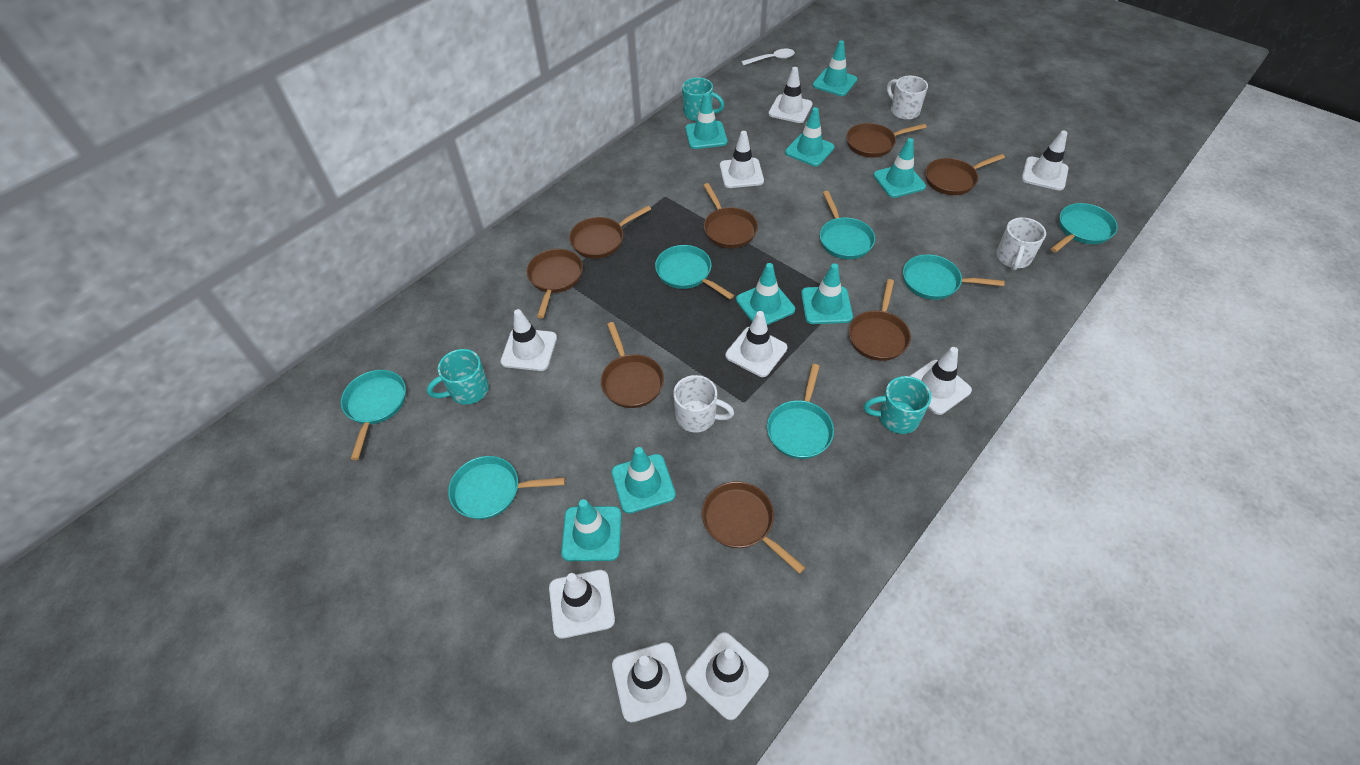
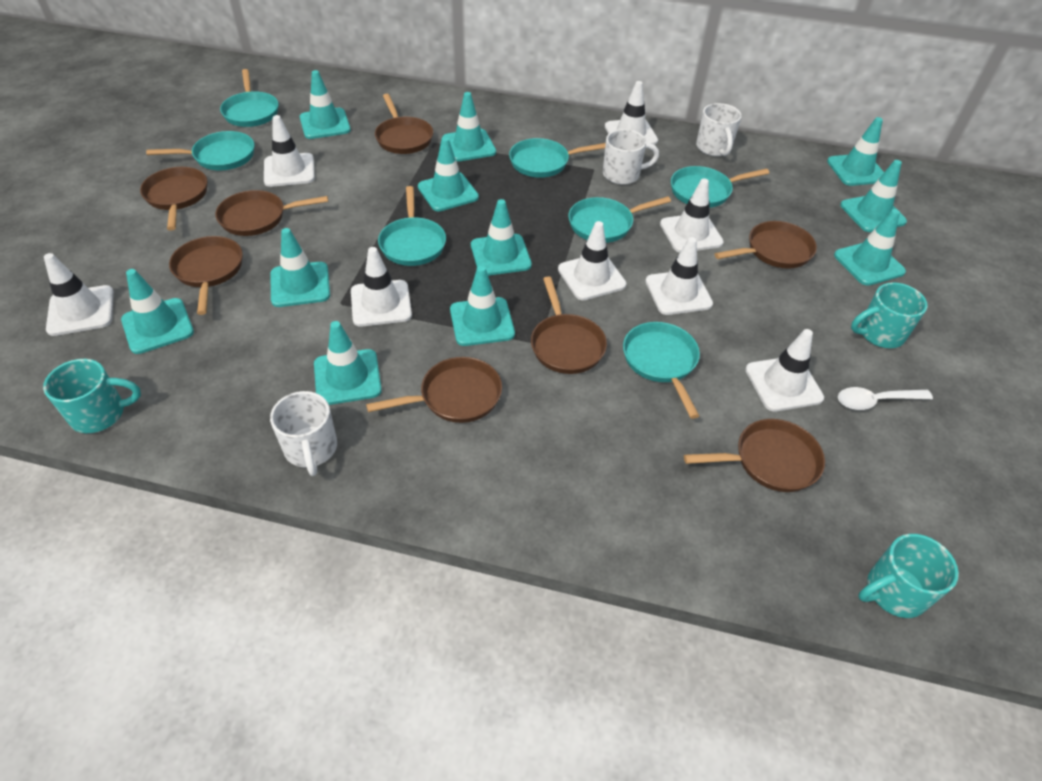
turquoise traffic cone: 8 -> 11
white traffic cone: 9 -> 8

